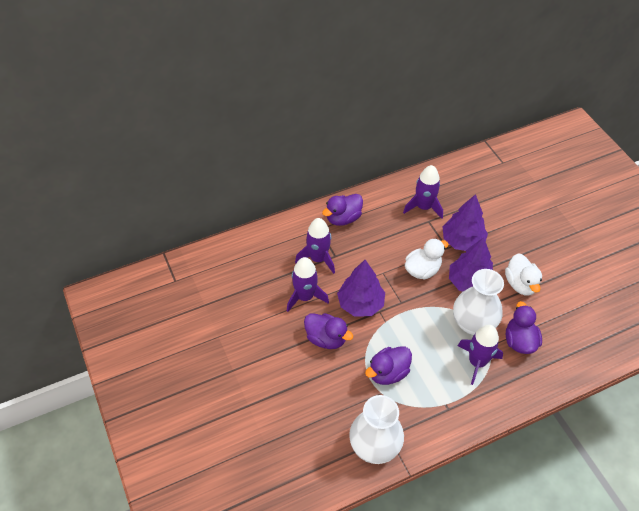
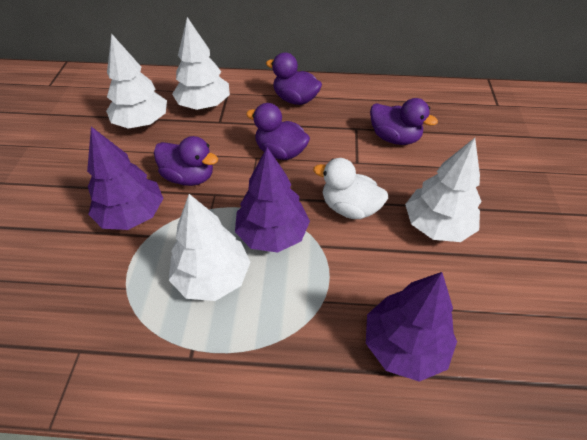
purple rocket: 4 -> 0
white duck: 2 -> 1
white tree: 0 -> 4
white vase: 2 -> 0

